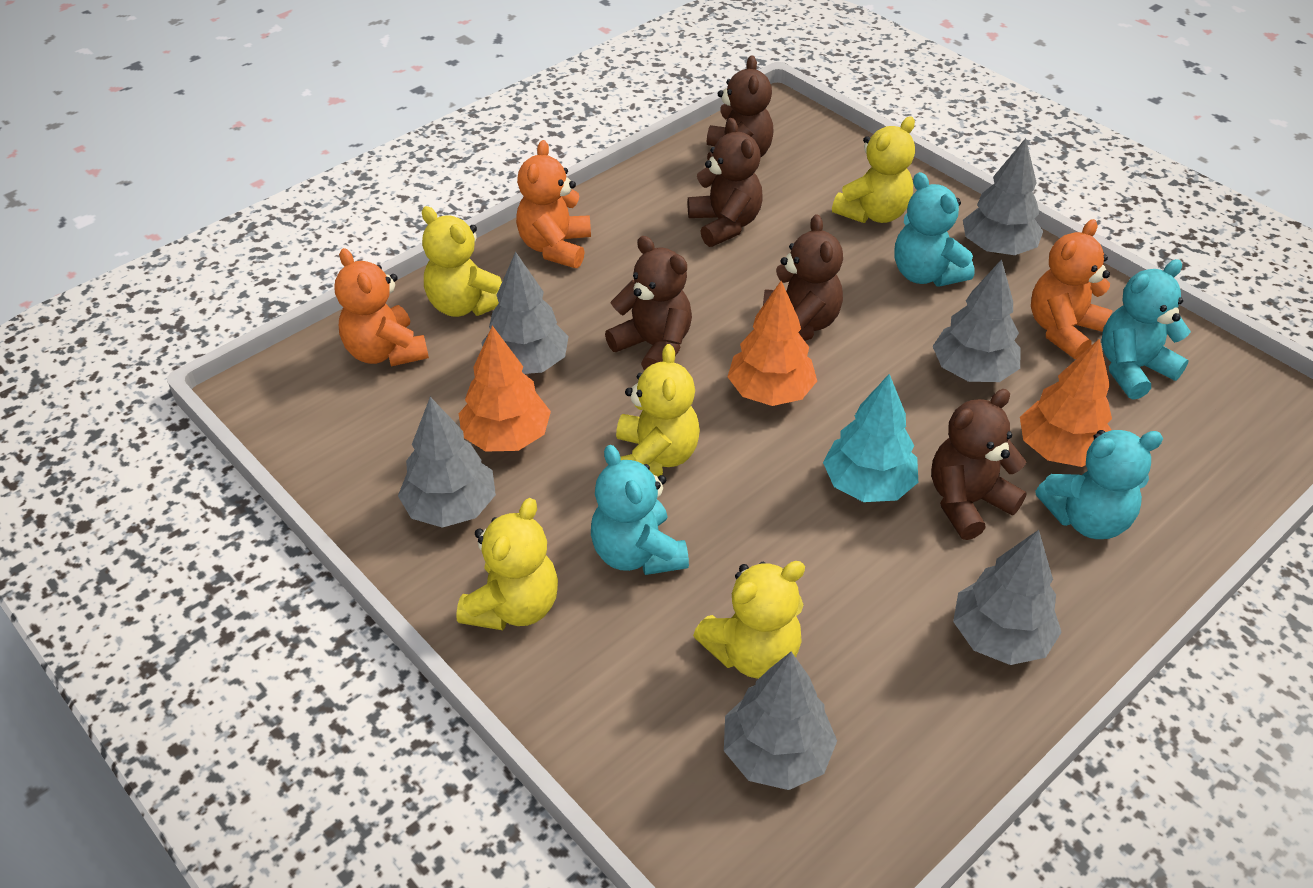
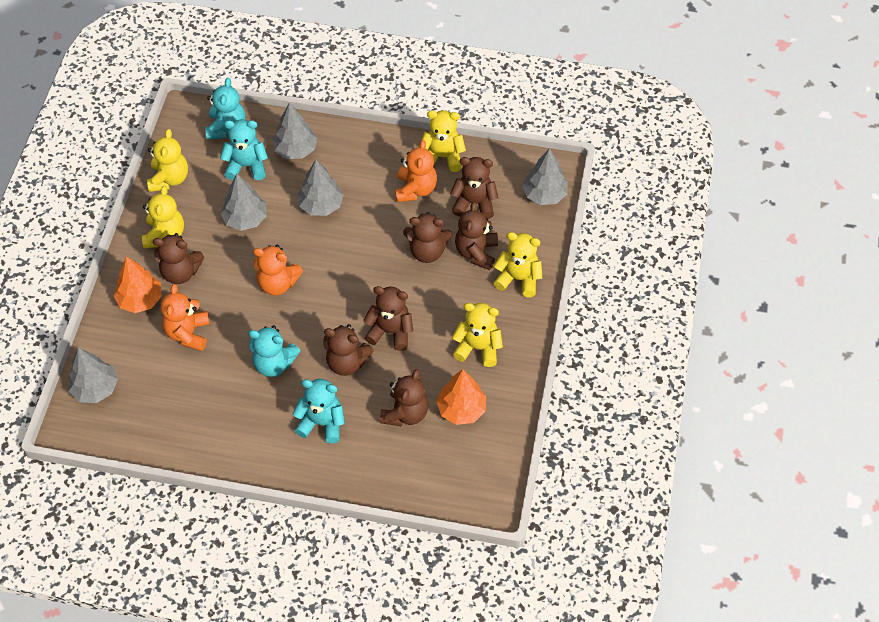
brown teddy bear: 5 -> 7
grey tree: 6 -> 5
orange tree: 3 -> 2
turquoise tree: 1 -> 0

